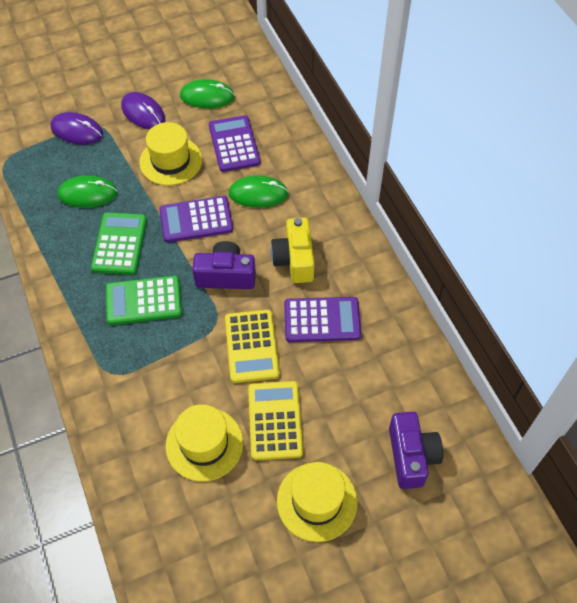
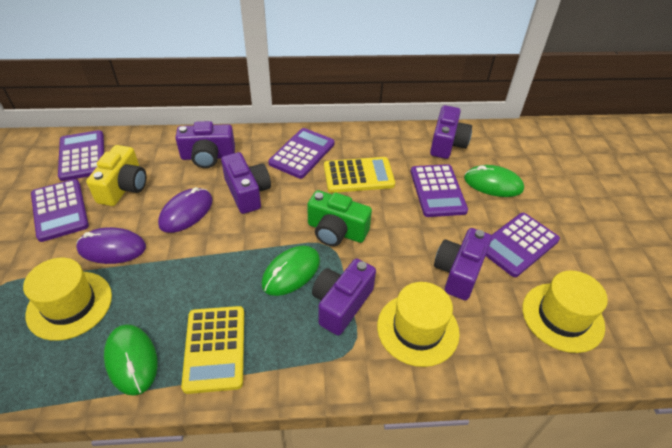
green calculator: 2 -> 0
green camera: 0 -> 1
purple calculator: 3 -> 5
purple camera: 2 -> 5

